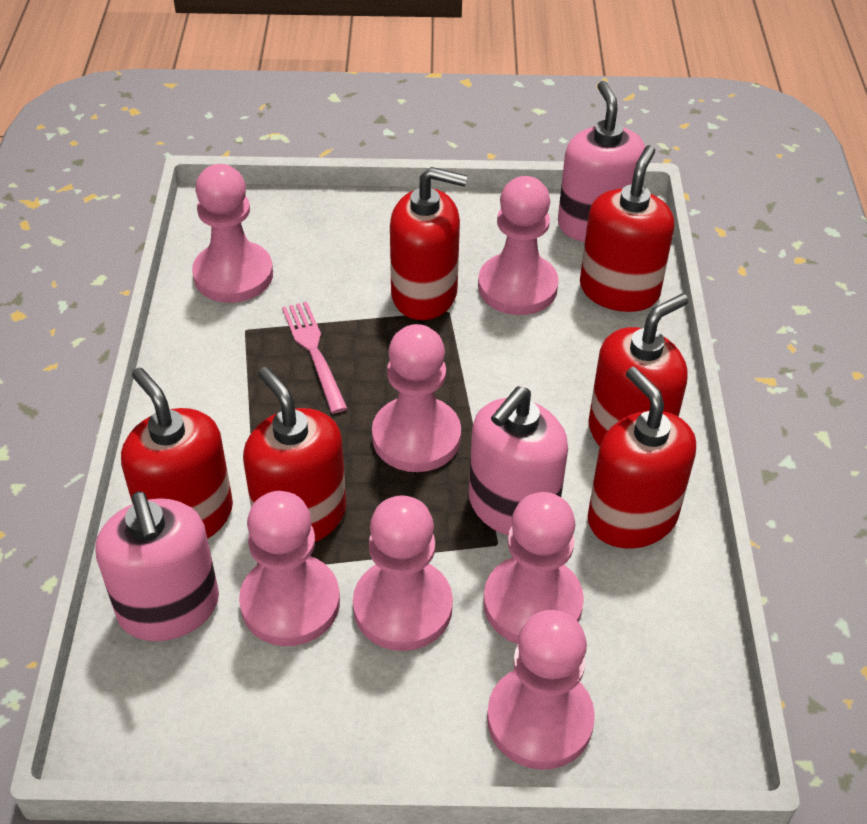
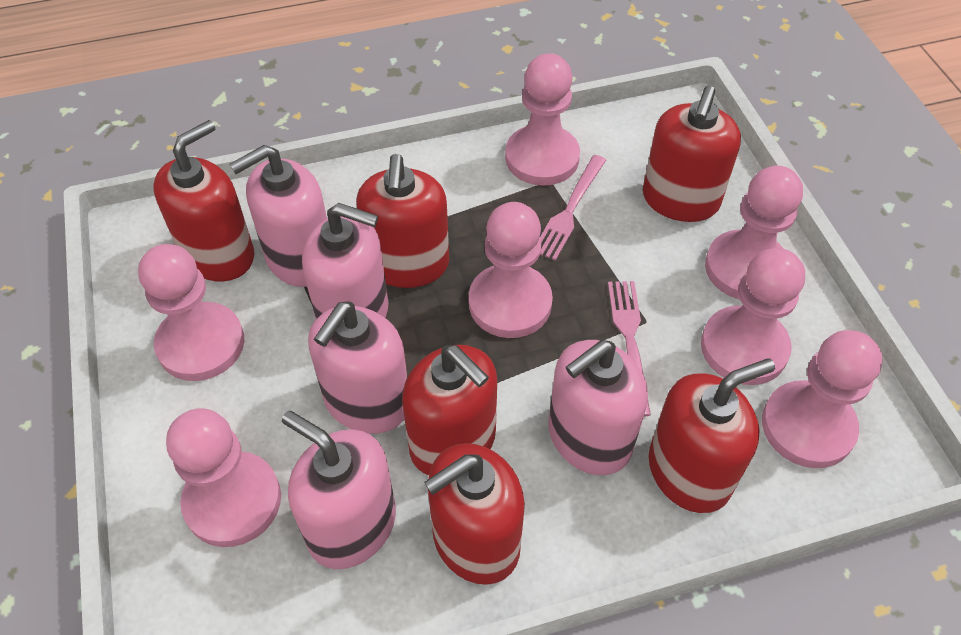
pink fork: 1 -> 2
pink soap dispenser: 3 -> 5

